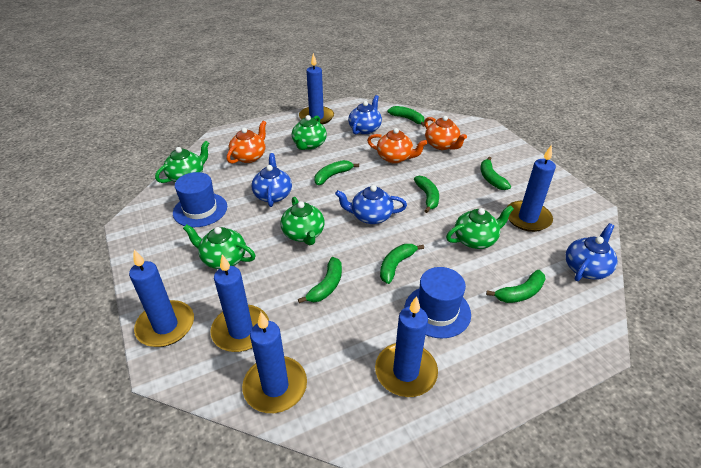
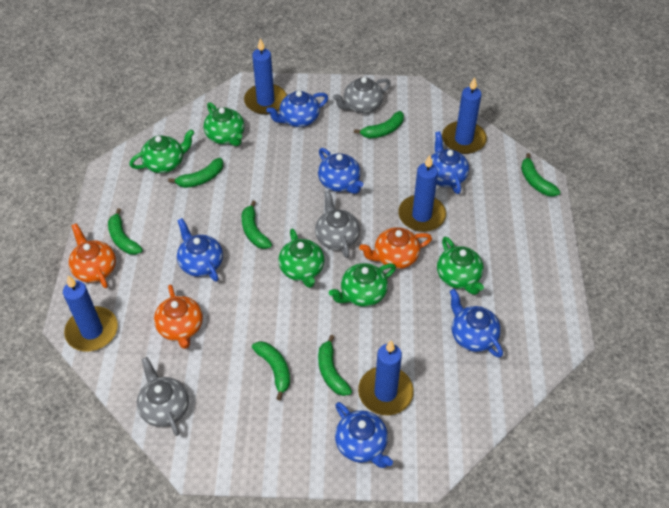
blue candle: 6 -> 5
blue hat: 2 -> 0
blue teapot: 4 -> 6
grey teapot: 0 -> 3

